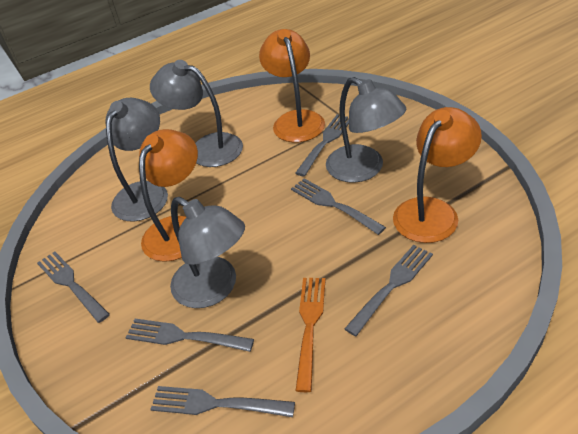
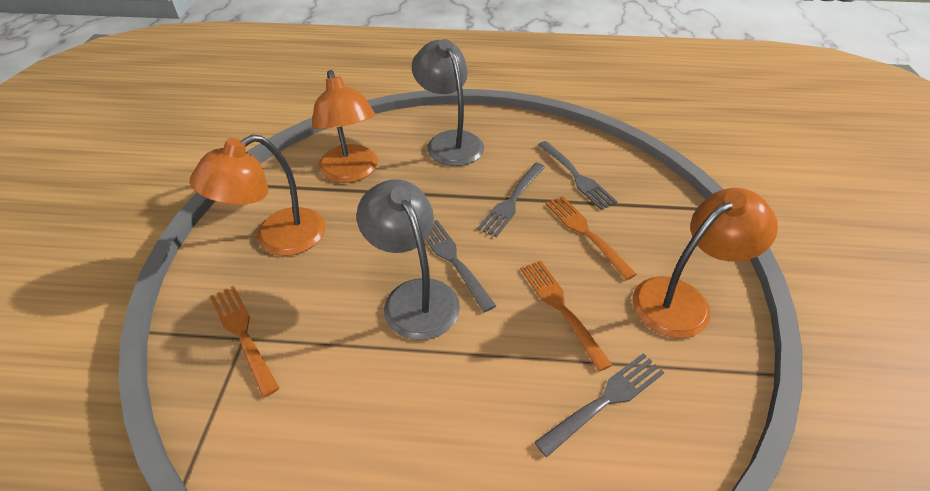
grey fork: 6 -> 4
grey lamp: 4 -> 2
orange fork: 1 -> 3

